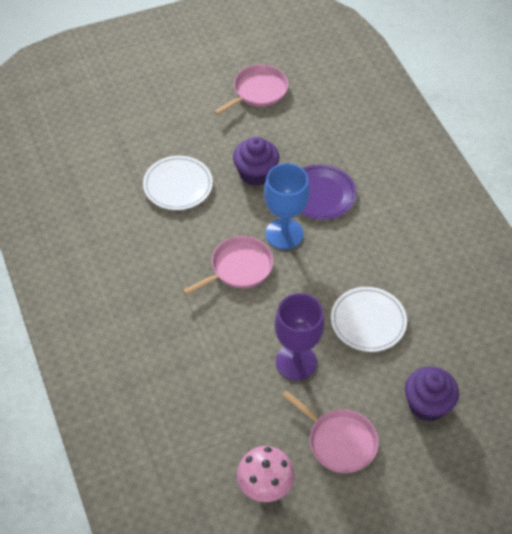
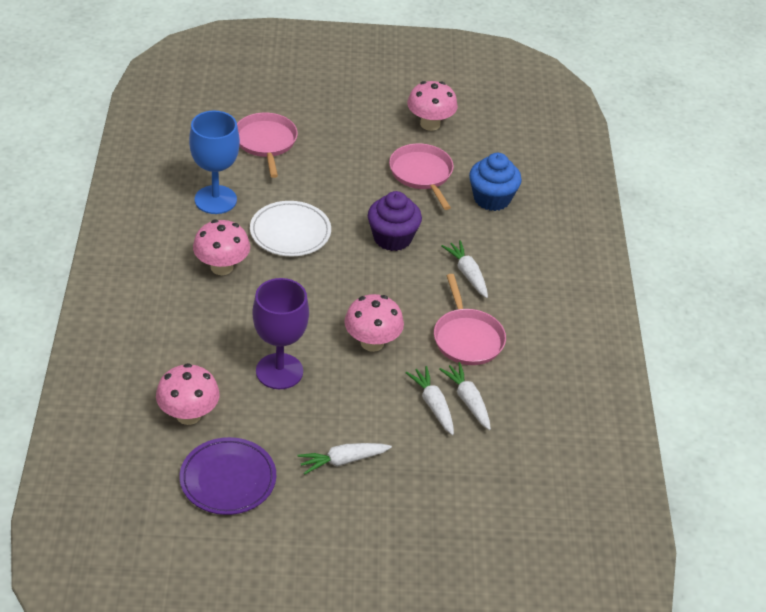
blue cupcake: 0 -> 1
pink mushroom: 1 -> 4
purple cupcake: 2 -> 1
white carrot: 0 -> 4
white plate: 2 -> 1

